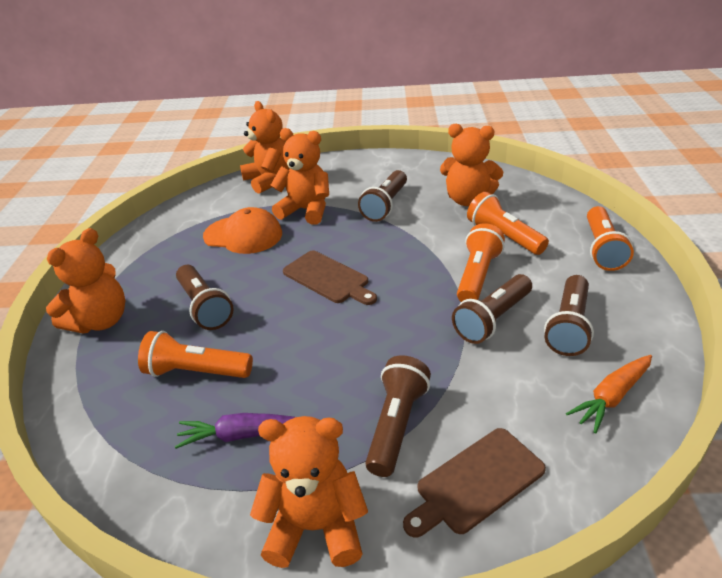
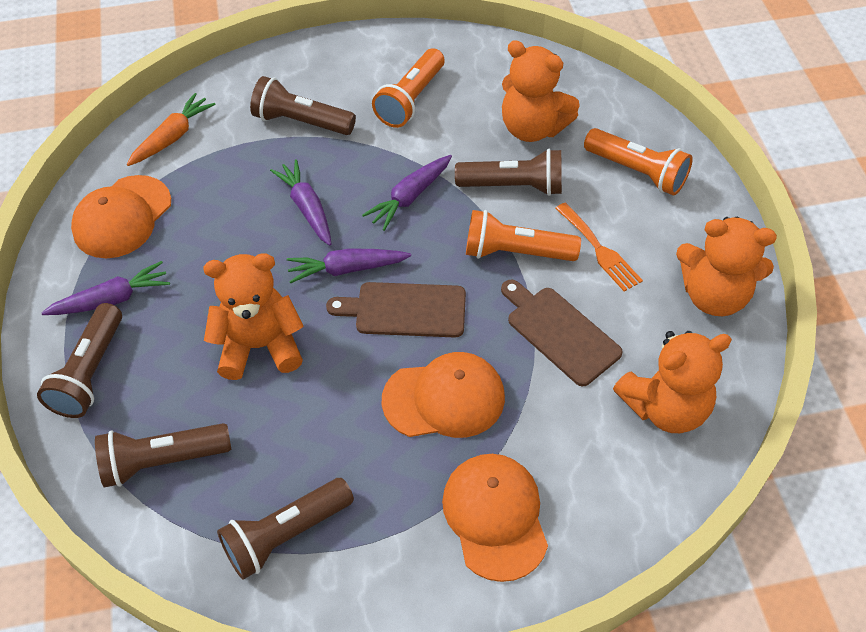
orange cap: 1 -> 3
orange flashlight: 4 -> 3
orange fork: 0 -> 1
orange teddy bear: 5 -> 4
purple carrot: 1 -> 4

